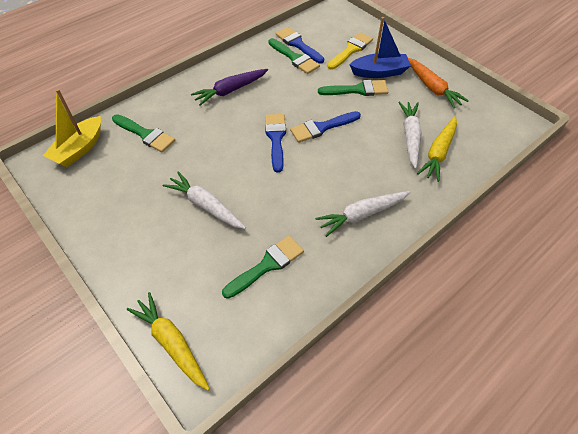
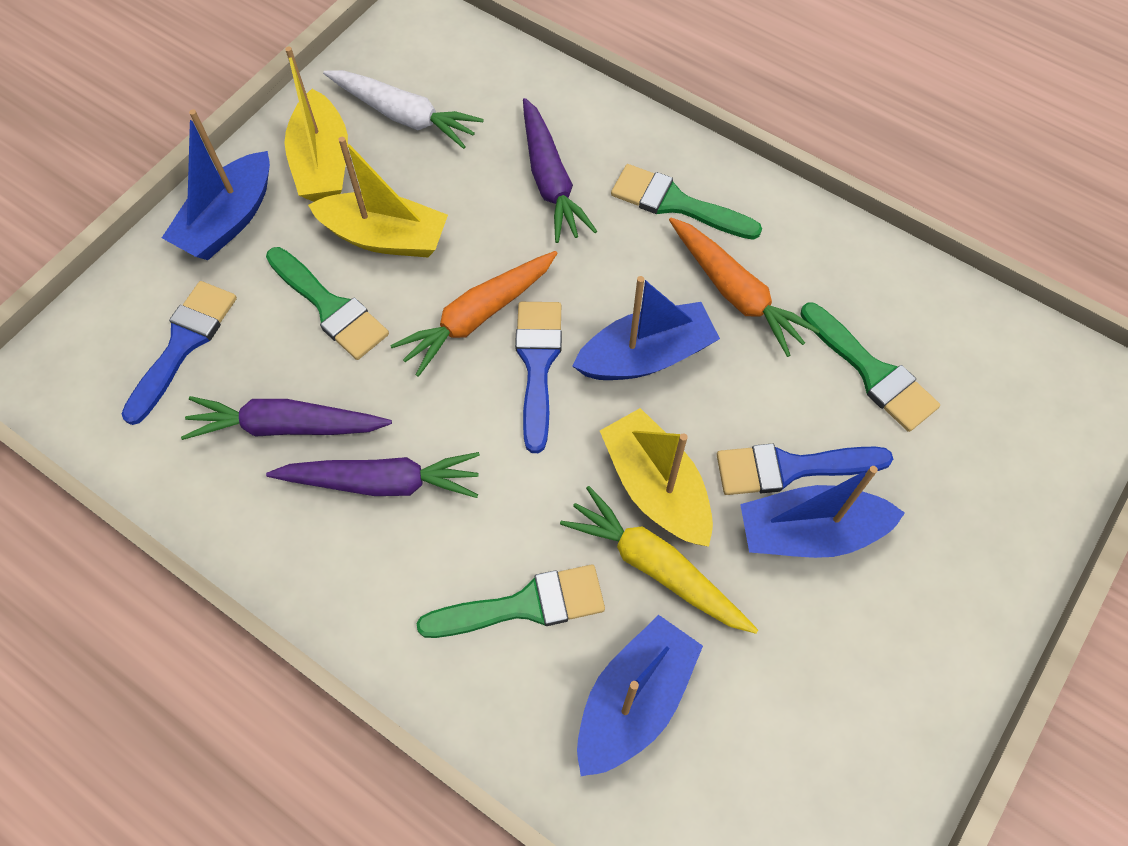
blue boat: 1 -> 4
orange carrot: 1 -> 2
purple carrot: 1 -> 3
white carrot: 3 -> 1
yellow boat: 1 -> 3
yellow brush: 1 -> 0
yellow carrot: 2 -> 1

